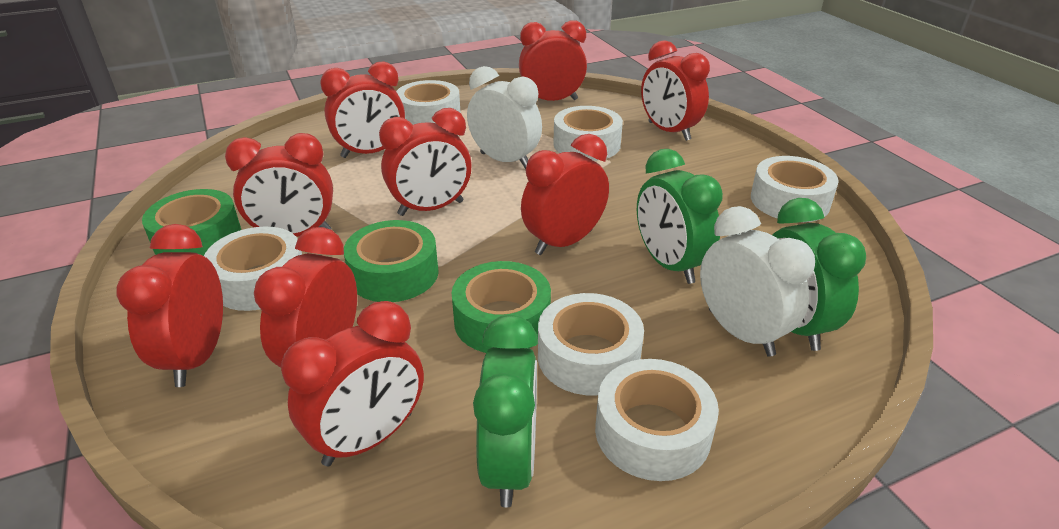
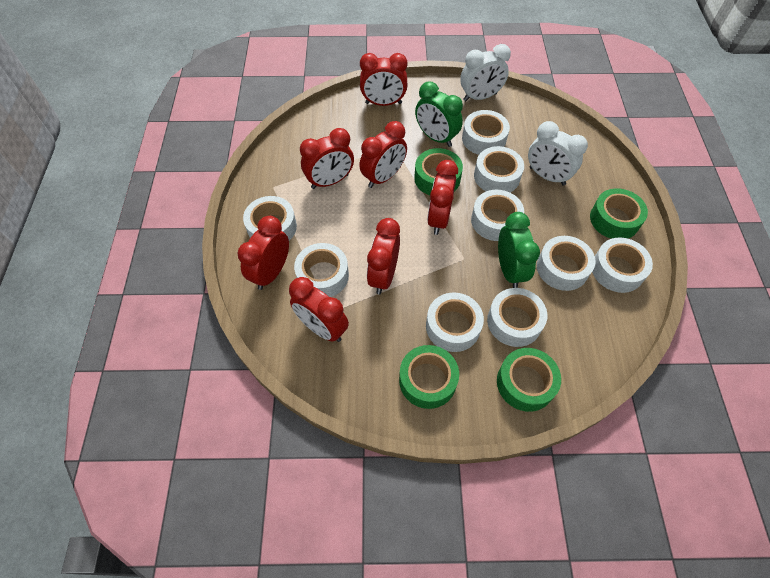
green clock: 3 -> 2
green tape: 3 -> 4
red clock: 9 -> 7
white tape: 6 -> 9

